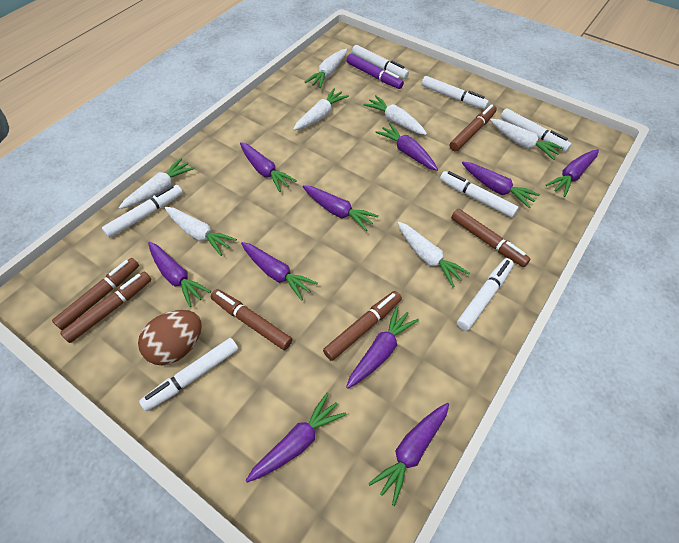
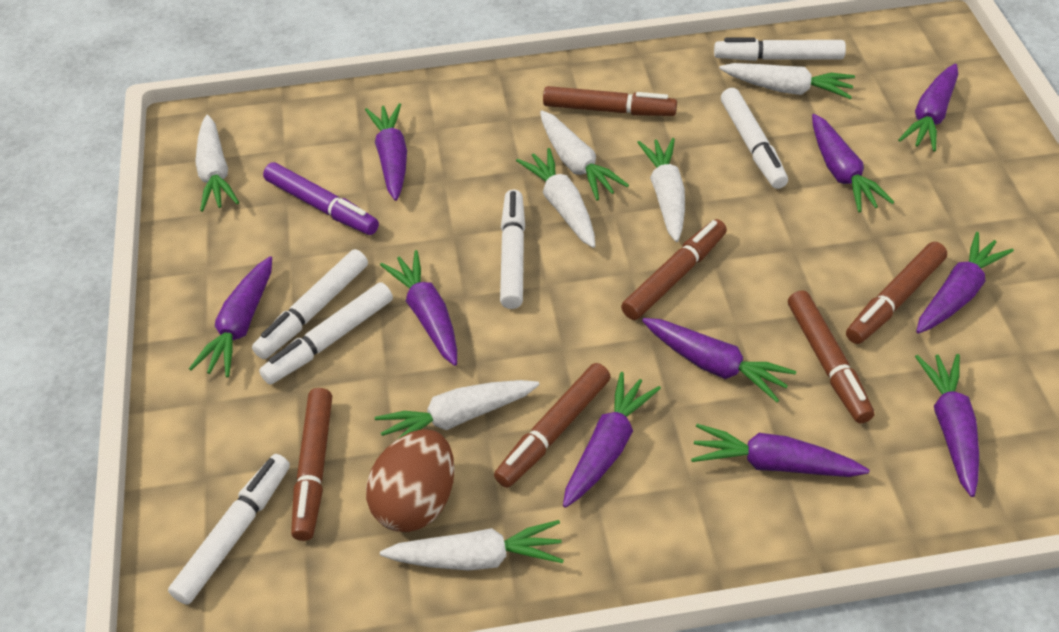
white marker: 7 -> 6

